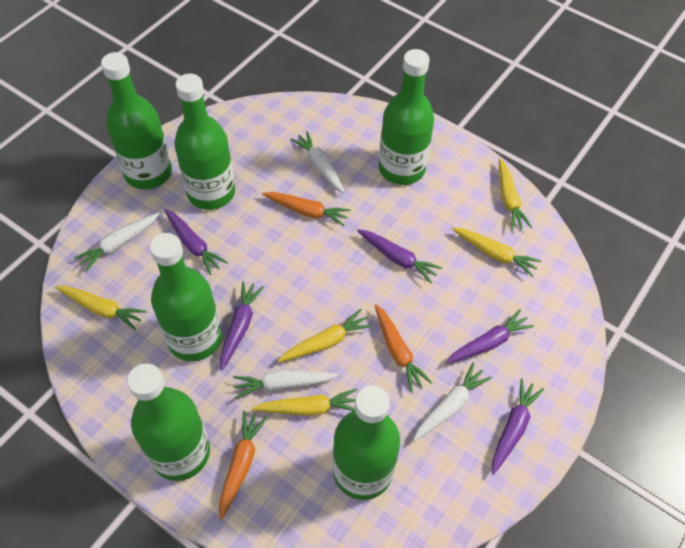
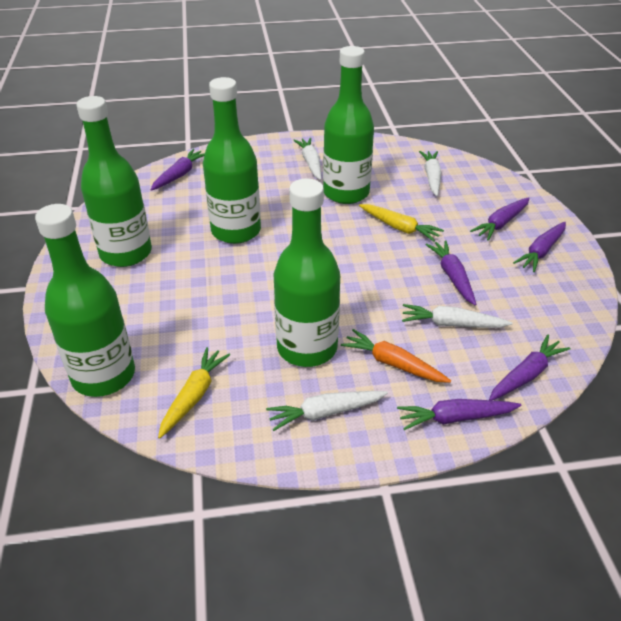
green bottle: 6 -> 5
orange carrot: 3 -> 1
purple carrot: 5 -> 6
yellow carrot: 5 -> 2

